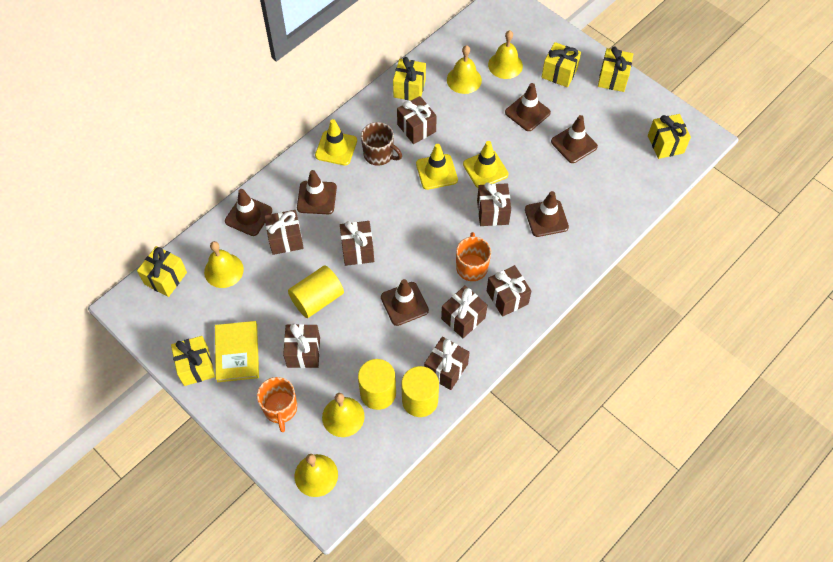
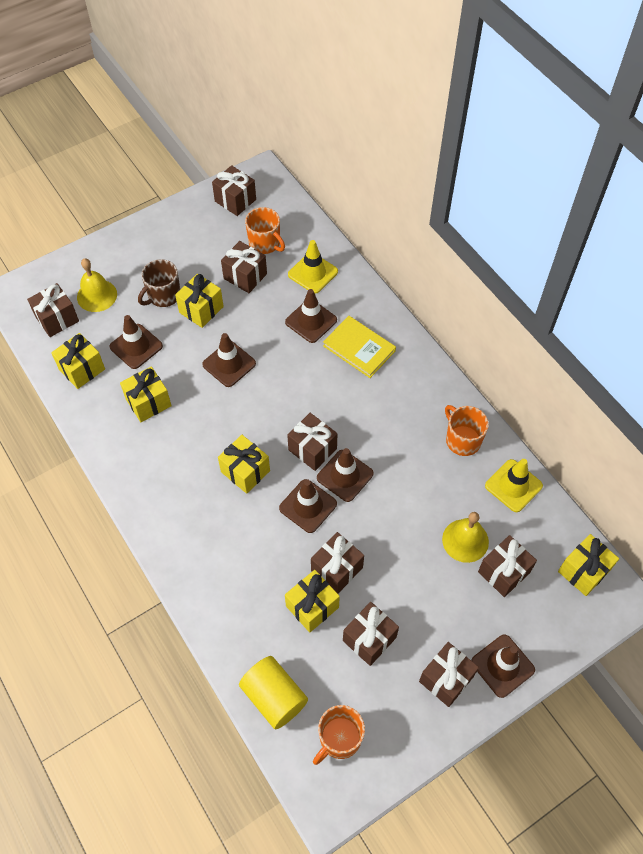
orange mug: 2 -> 3
yellow bell: 5 -> 2
yellow cylinder: 3 -> 1
yellow traffic cone: 3 -> 2

